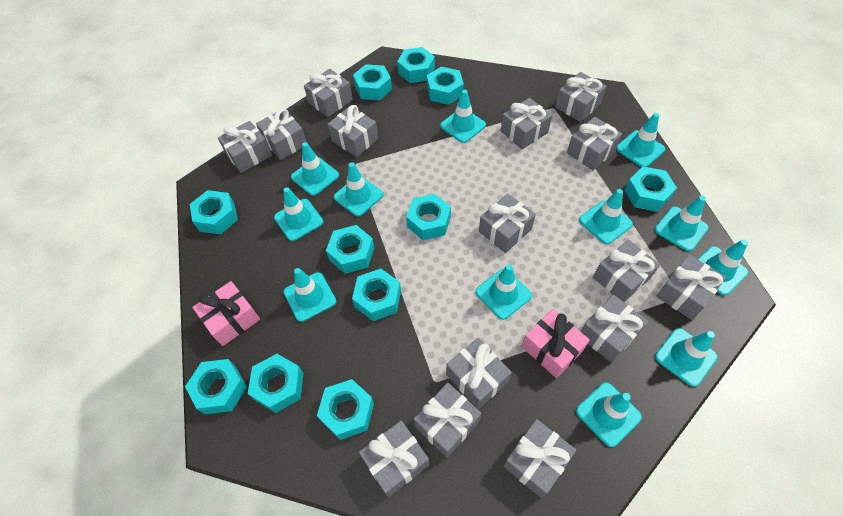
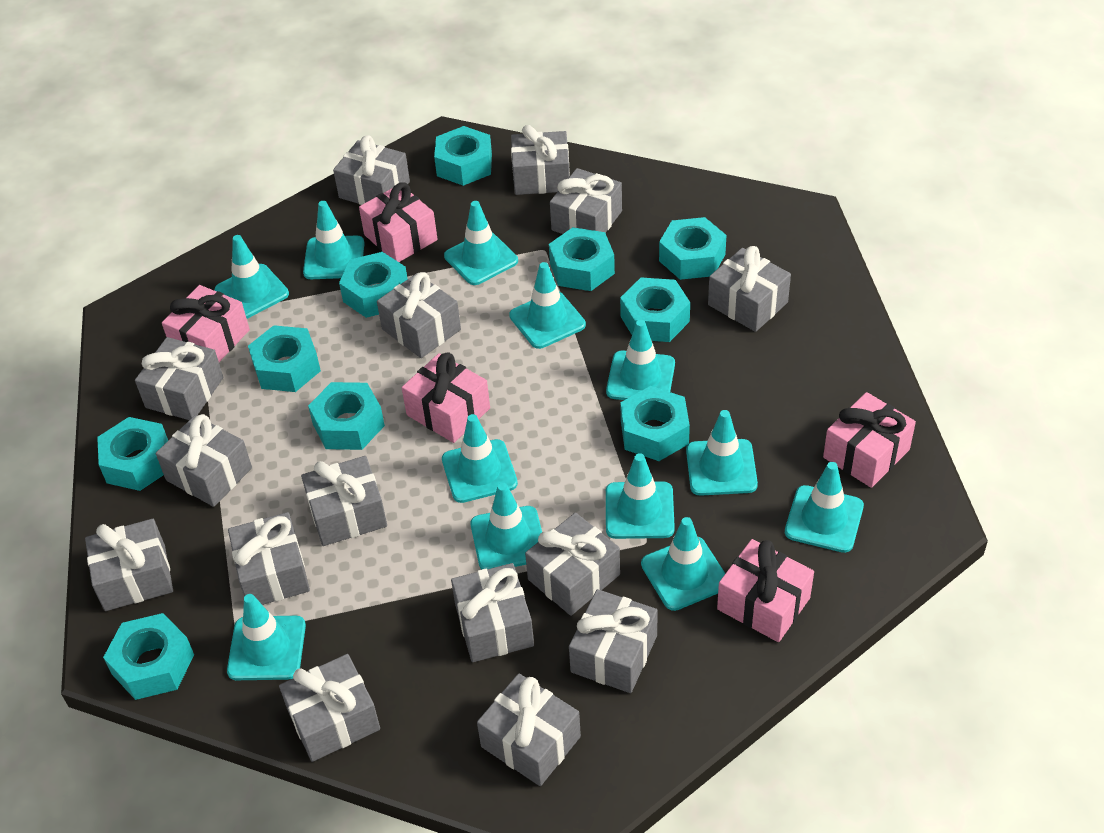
pink gift: 2 -> 5
turquoise nut: 11 -> 10

